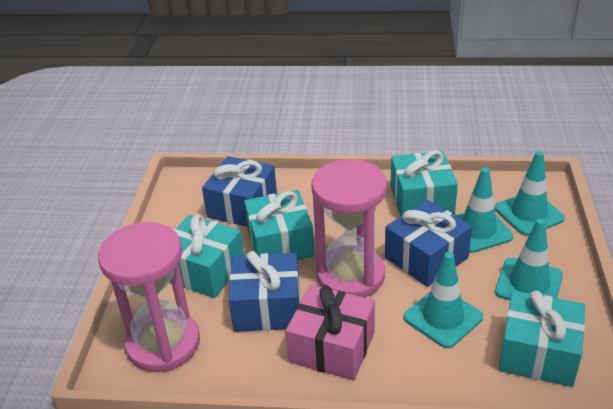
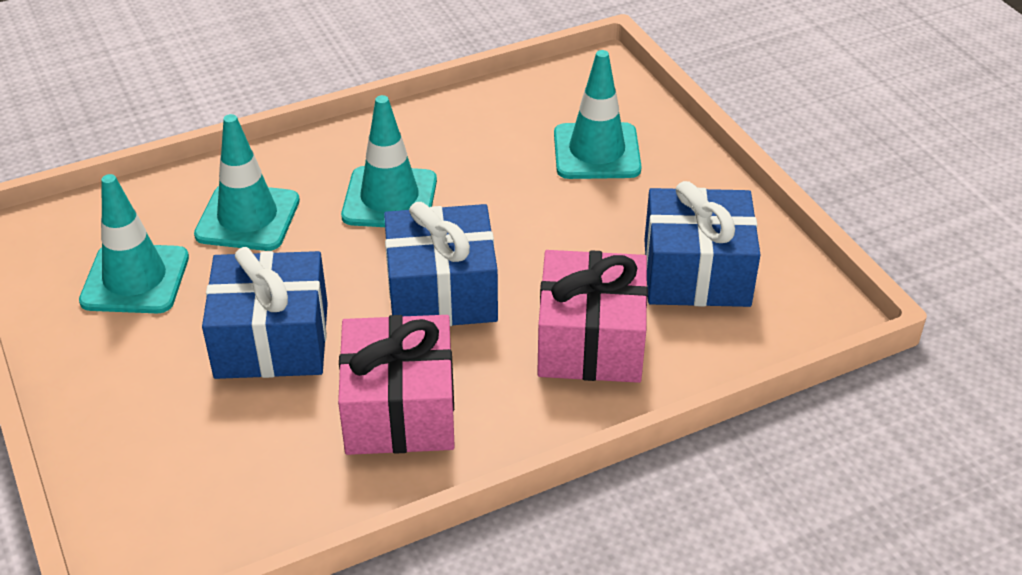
pink gift: 1 -> 2
pink hourglass: 2 -> 0
turquoise gift: 4 -> 0

